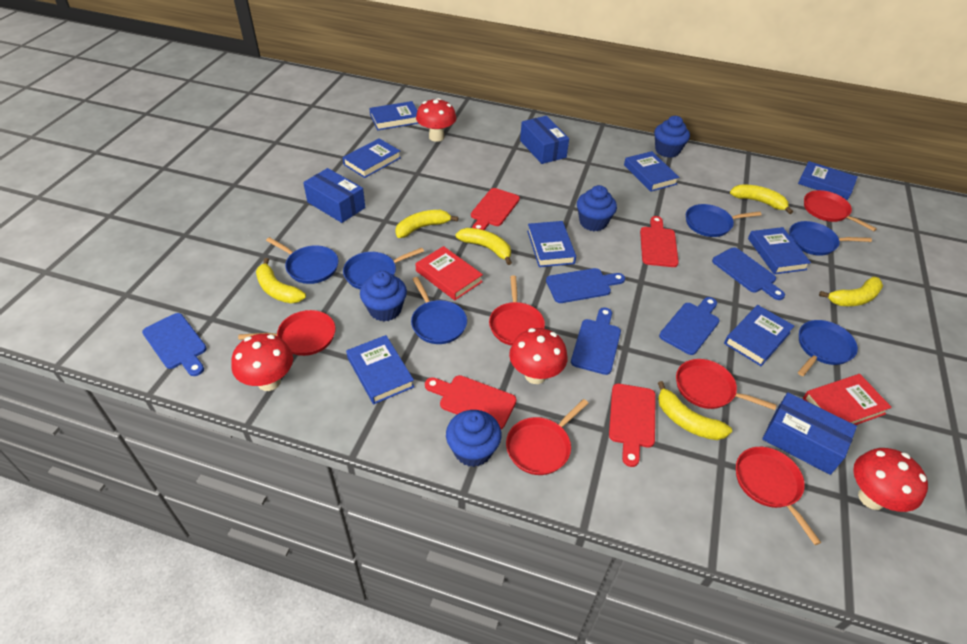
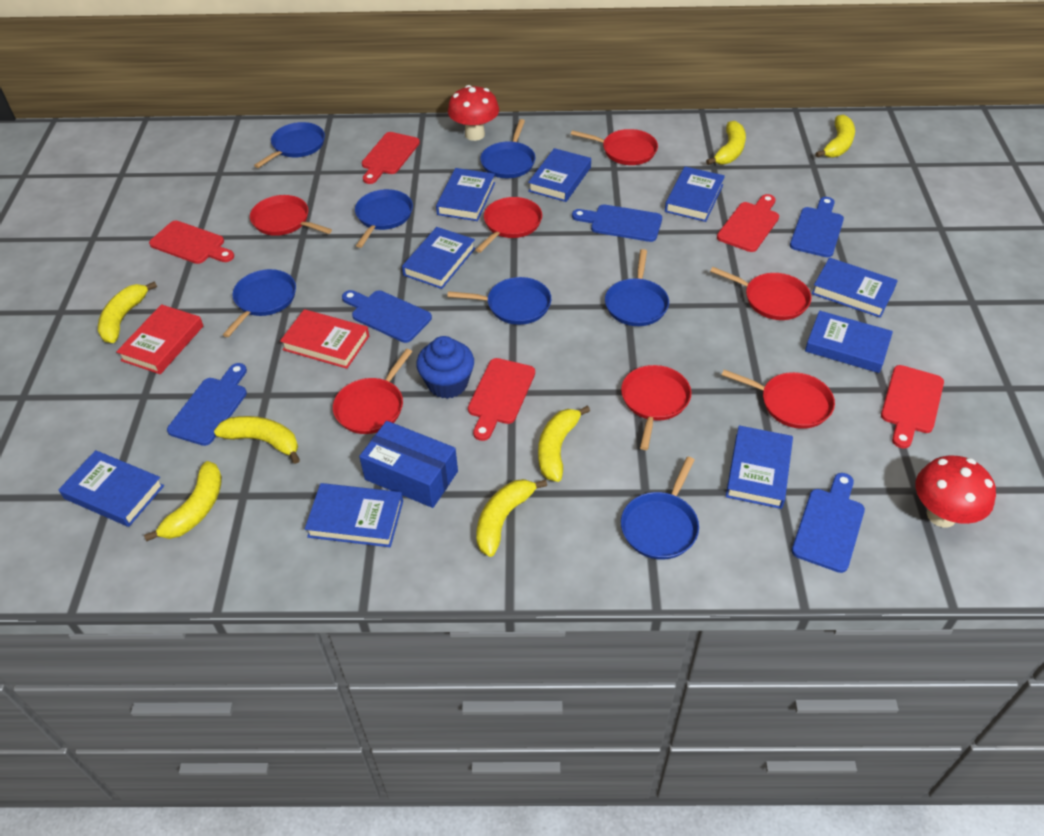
blue book: 8 -> 9
blue box: 3 -> 1
blue cupcake: 4 -> 1
blue pan: 6 -> 7
red cutting board: 4 -> 5
red mushroom: 4 -> 2
red pan: 6 -> 7
yellow banana: 6 -> 7

